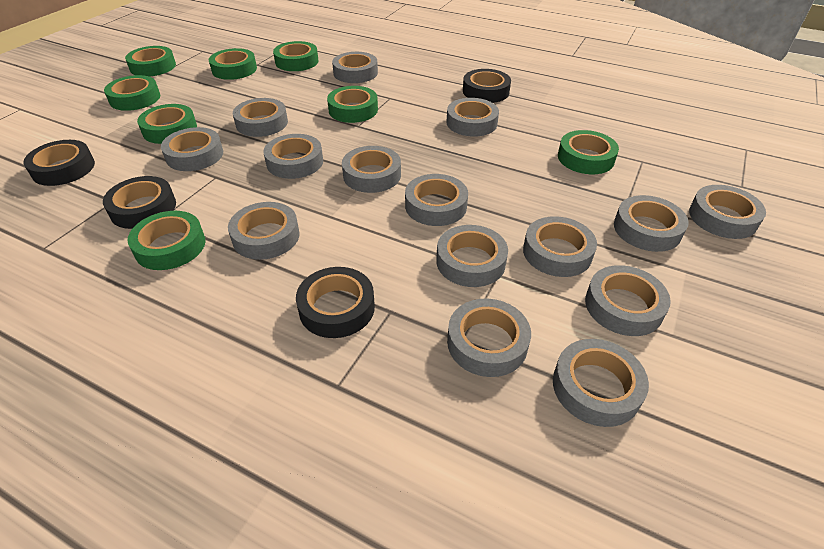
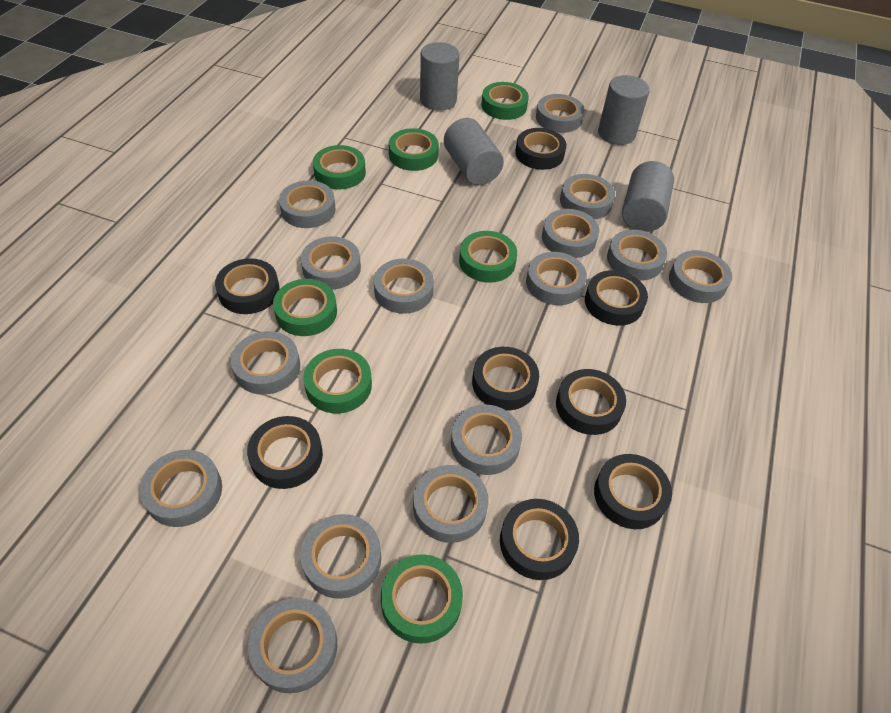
black tape: 4 -> 8
green tape: 8 -> 7
grey cylinder: 0 -> 4

